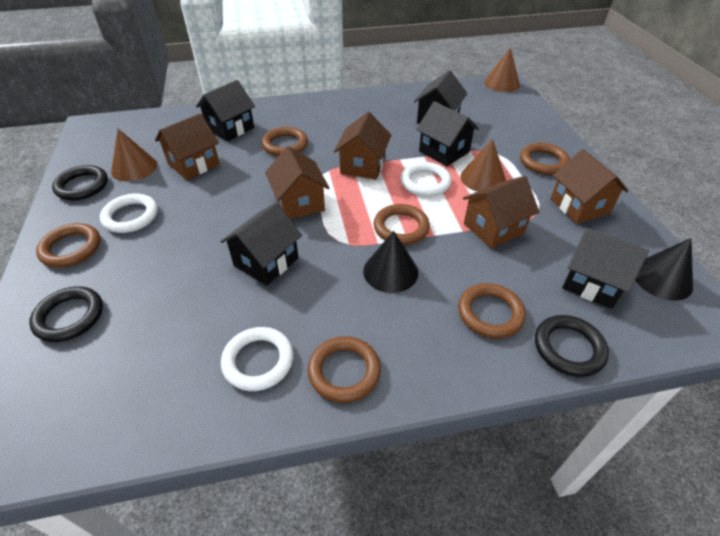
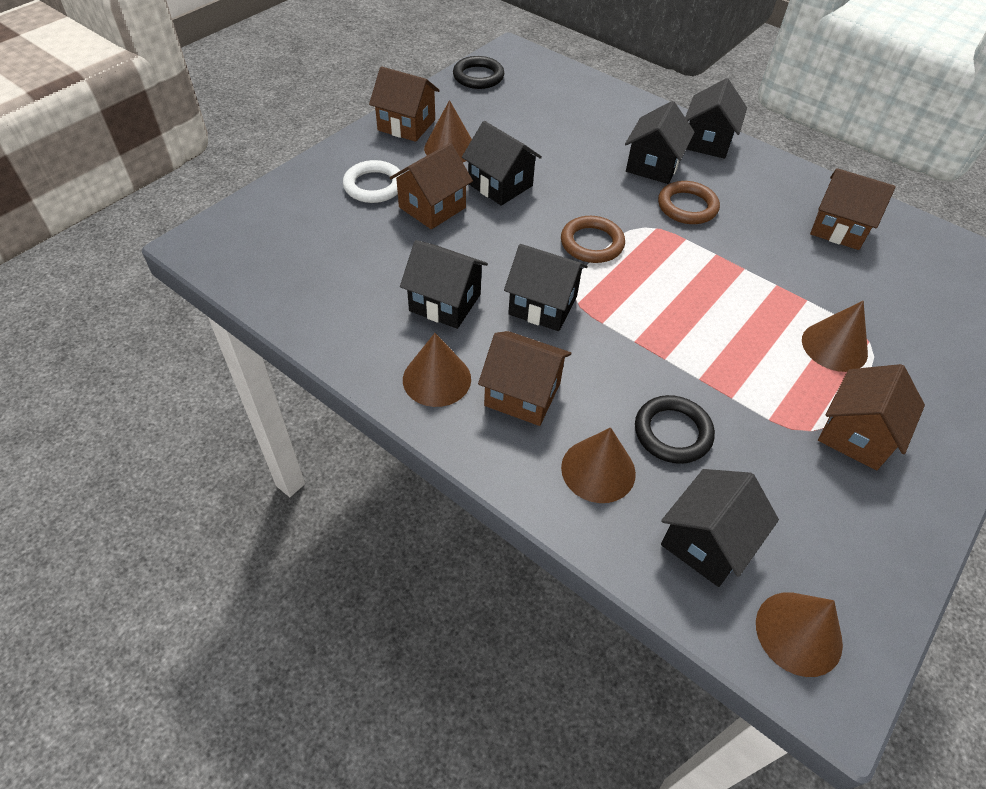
black cone: 2 -> 0
black house: 5 -> 6
black ring: 3 -> 2
brown cone: 3 -> 5
brown ring: 6 -> 2
white ring: 3 -> 1

